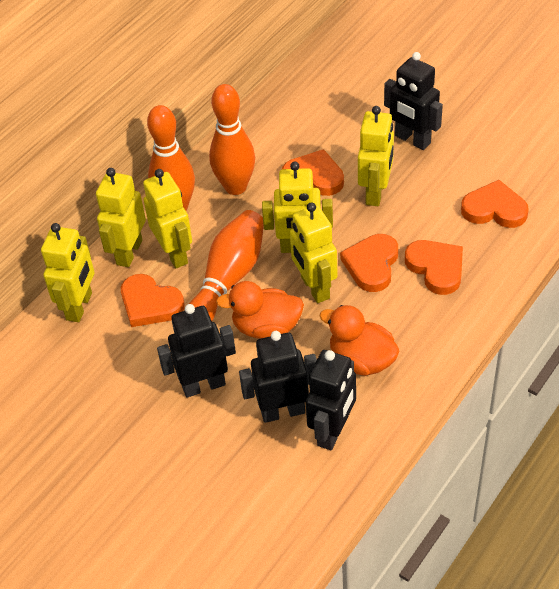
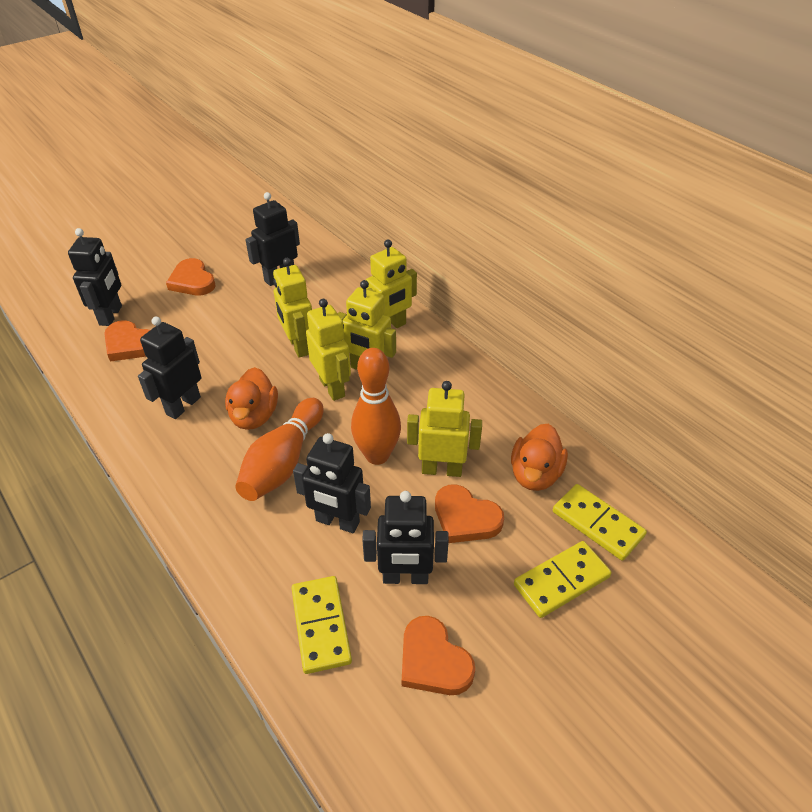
black robot: 4 -> 5
orange bowling pin: 3 -> 2
orange heart: 5 -> 4
yellow domino: 0 -> 3
yellow robot: 6 -> 5

